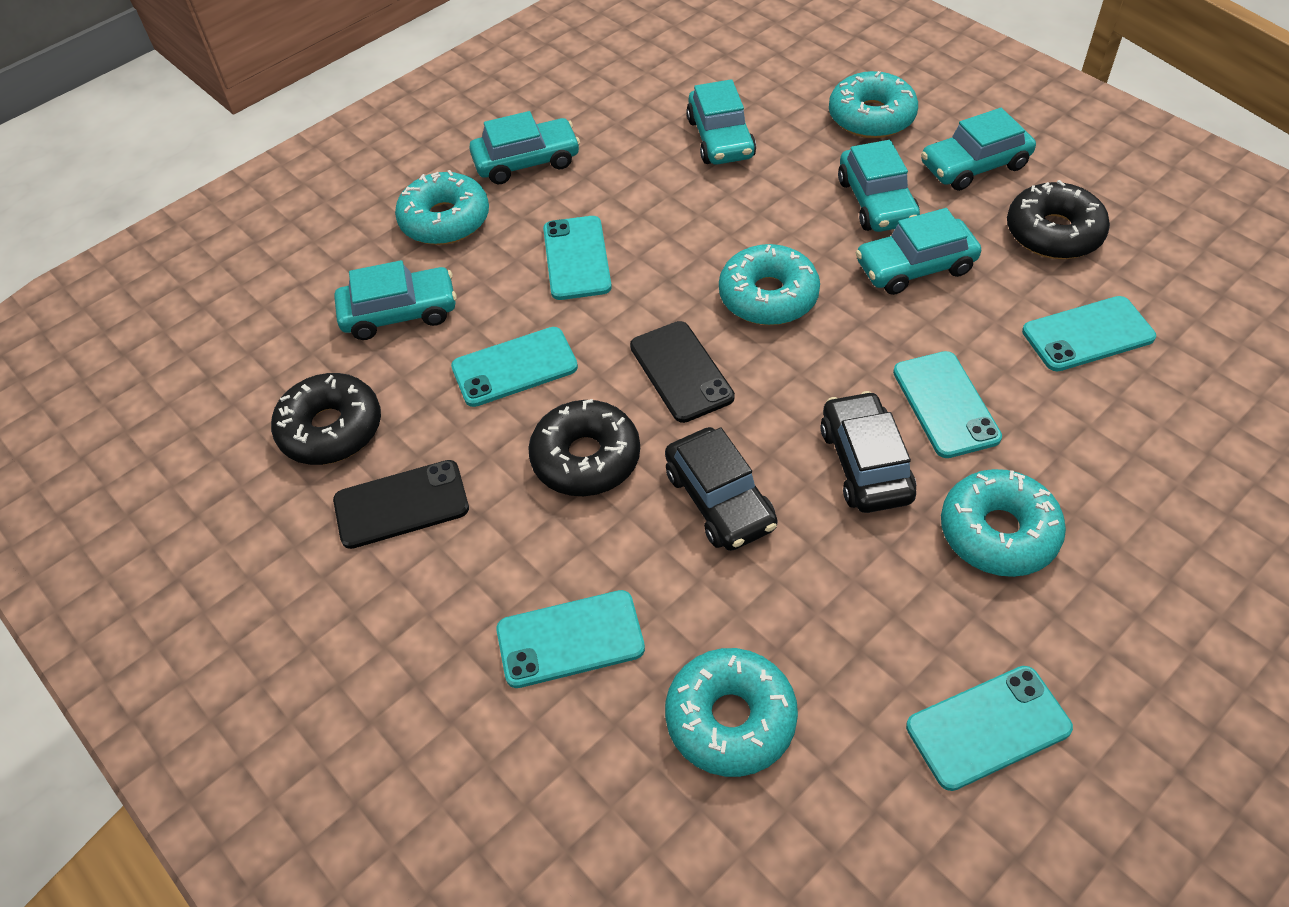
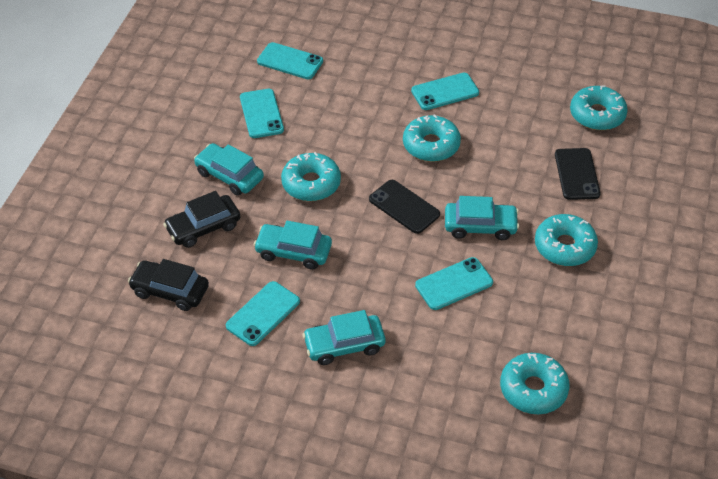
black donut: 3 -> 0
turquoise car: 6 -> 4
turquoise phone: 6 -> 5

